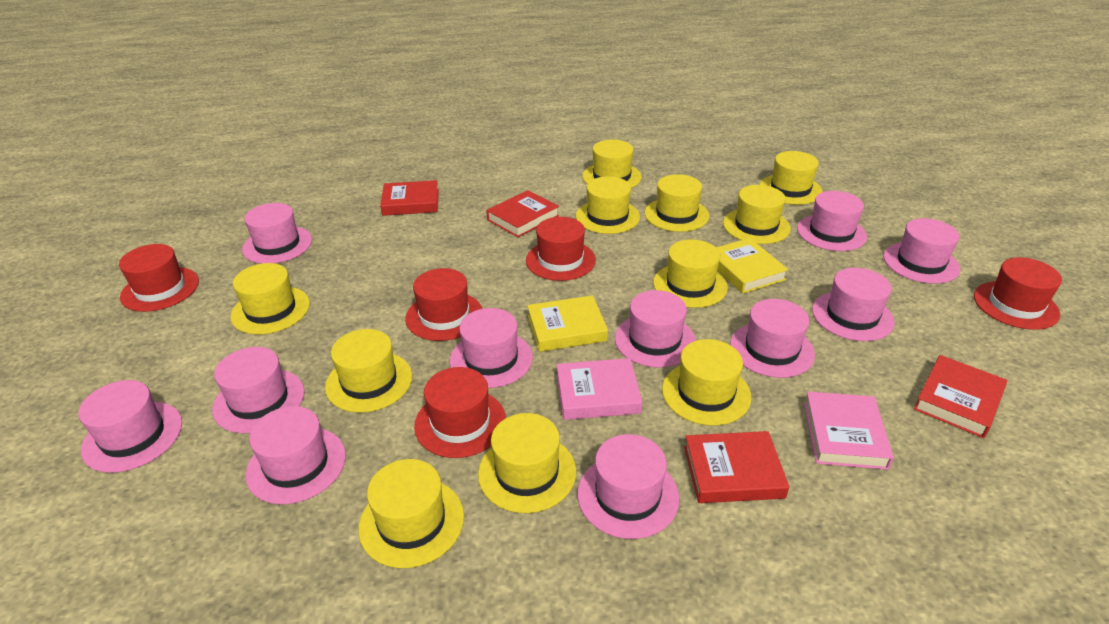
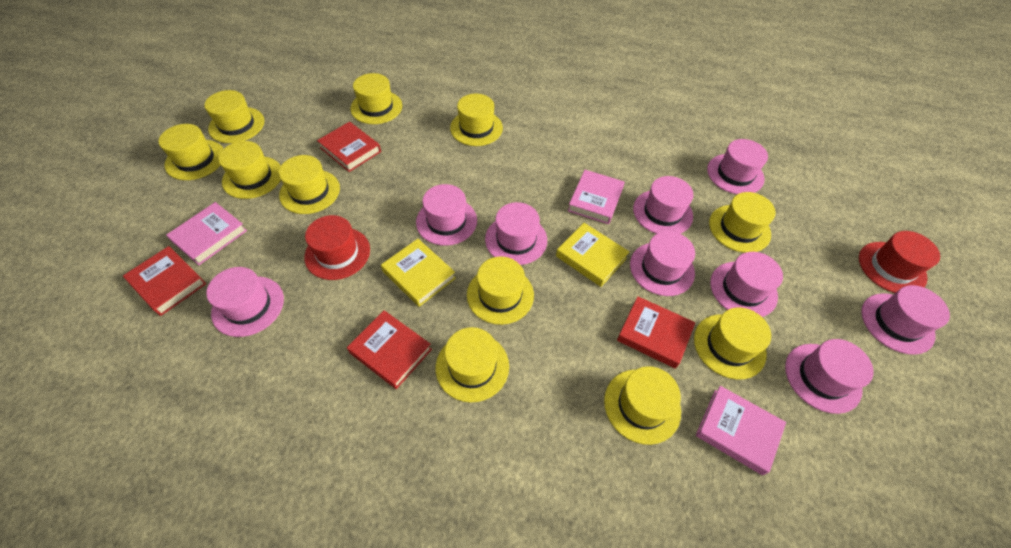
pink book: 2 -> 3
pink hat: 11 -> 9
red hat: 5 -> 2

